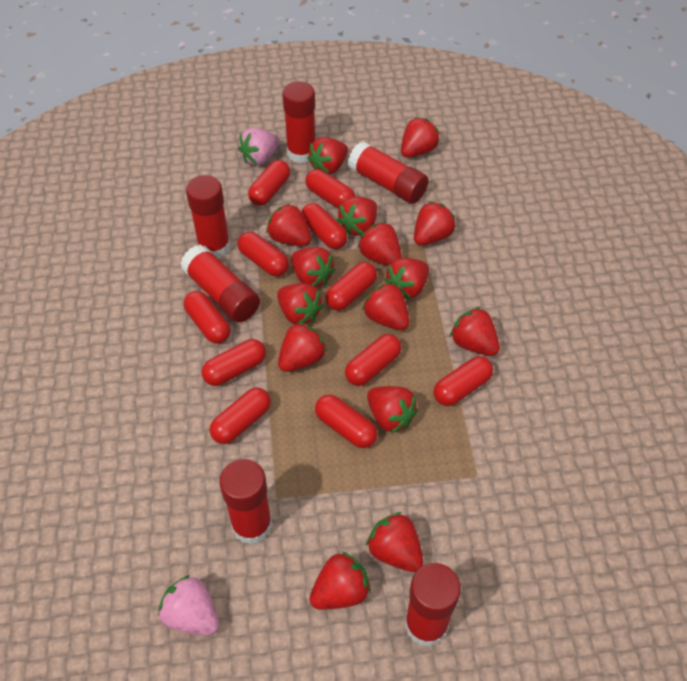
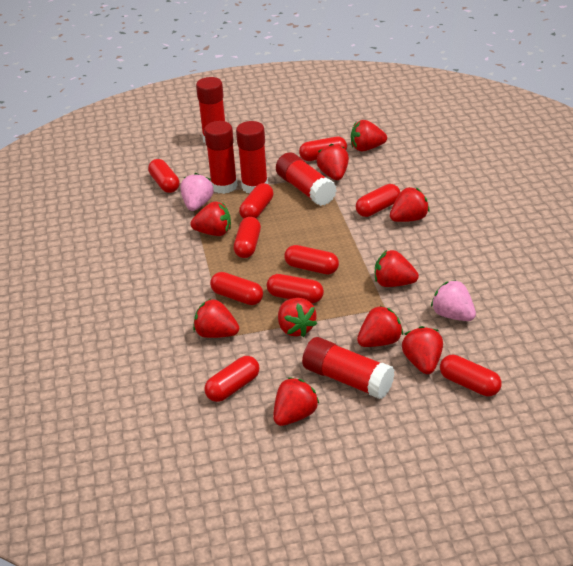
red capsule: 11 -> 10
red glue stick: 6 -> 5
red strawberry: 15 -> 10

